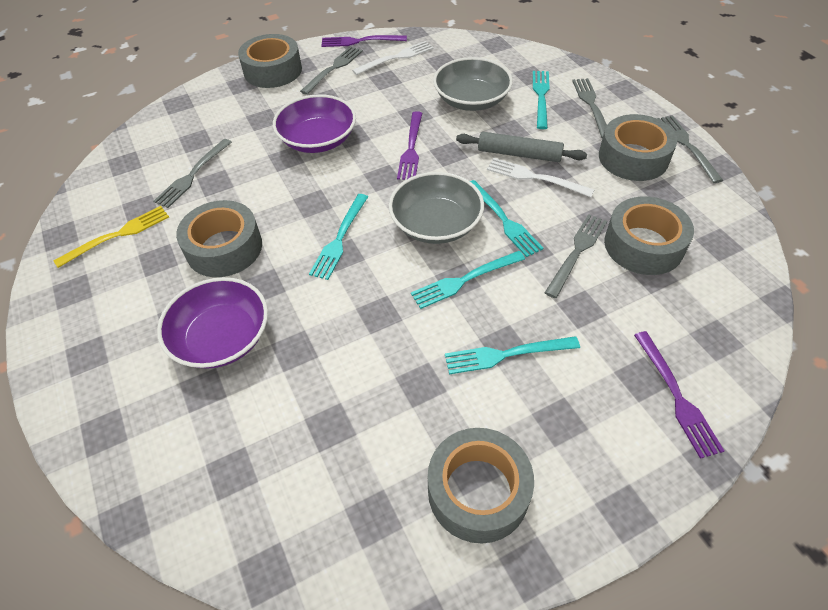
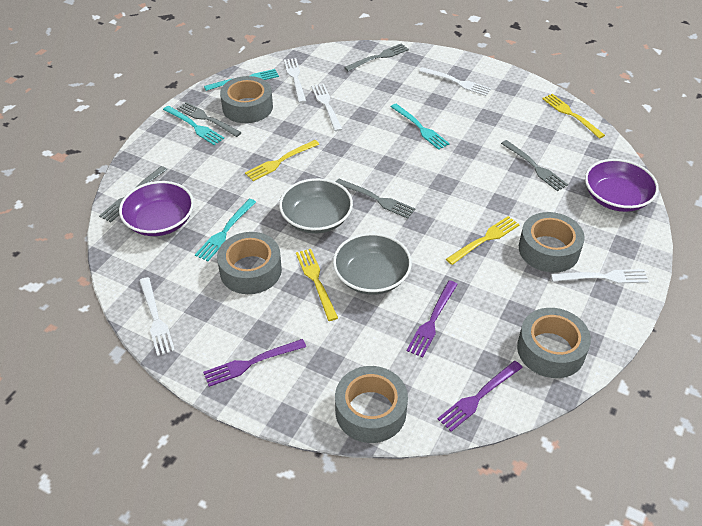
grey rolling pin: 1 -> 0
turquoise fork: 5 -> 4
white fork: 2 -> 5
yellow fork: 1 -> 4

